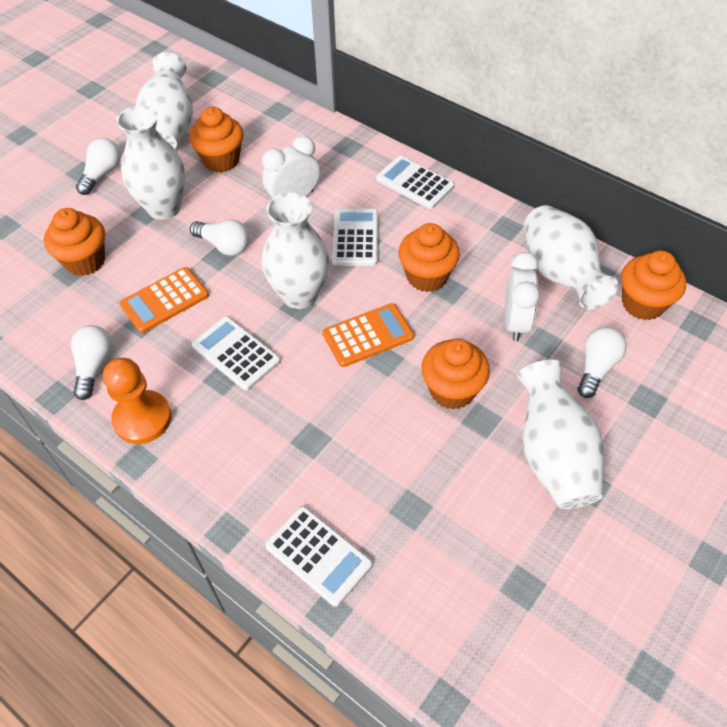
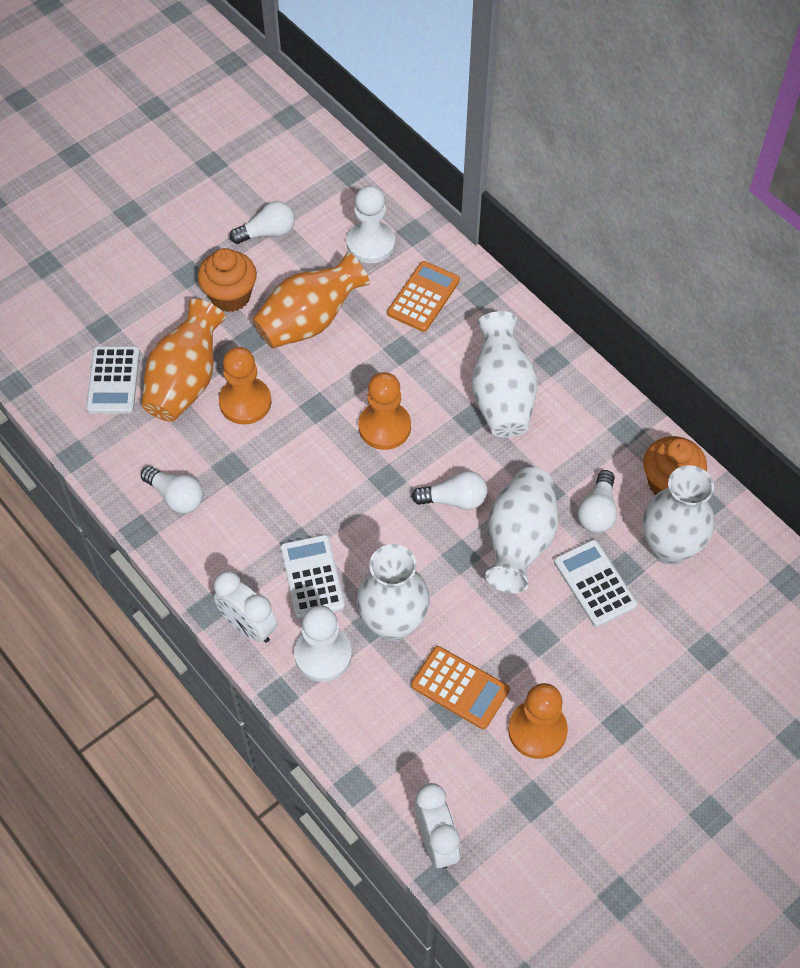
orange cupcake: 5 -> 2
orange pawn: 1 -> 3
orange vase: 0 -> 2
white calculator: 4 -> 3
white pawn: 0 -> 2
white vase: 5 -> 4

